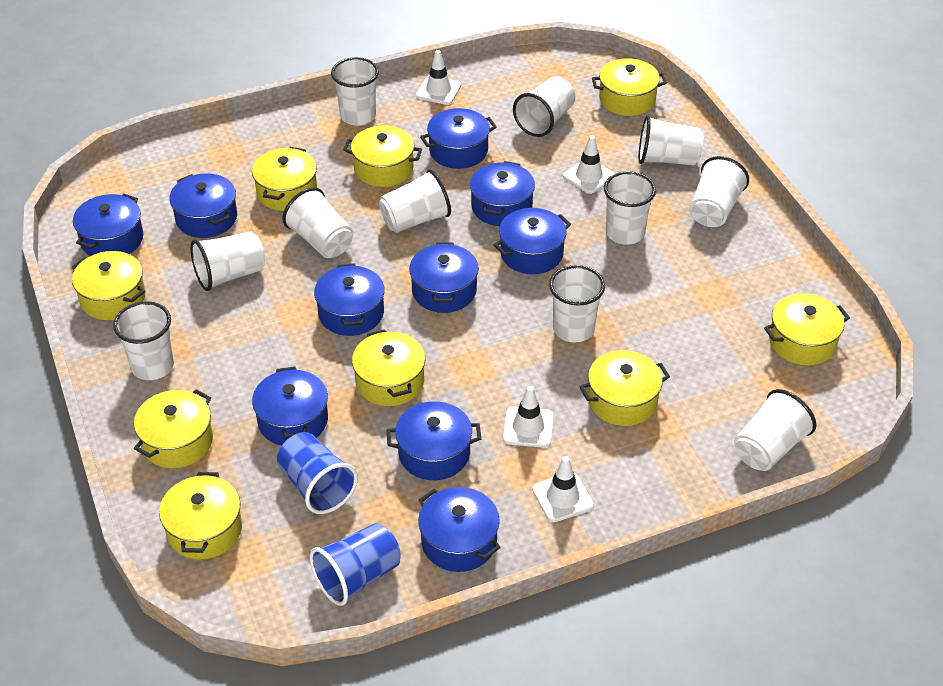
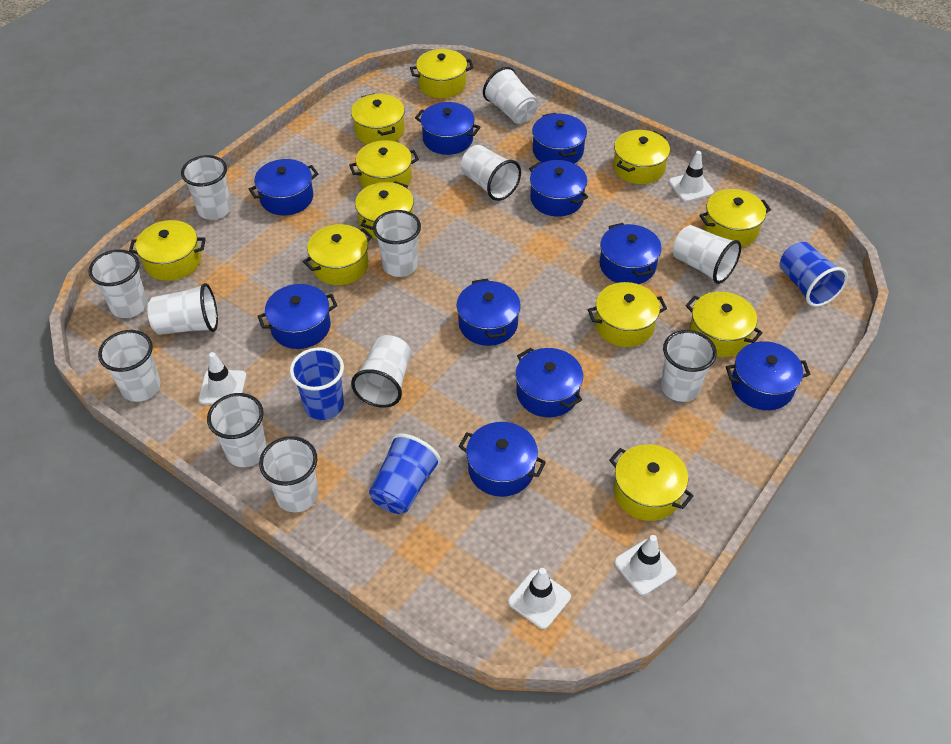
blue cup: 2 -> 3
white cup: 11 -> 12
yellow pot: 9 -> 11

